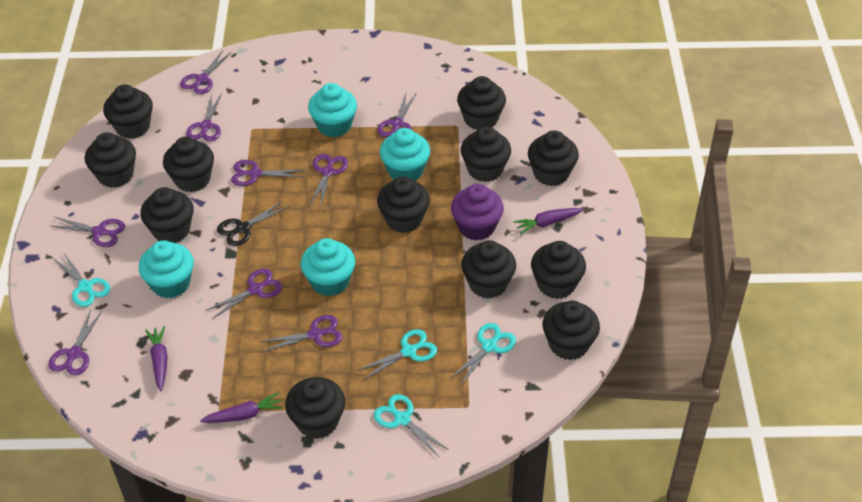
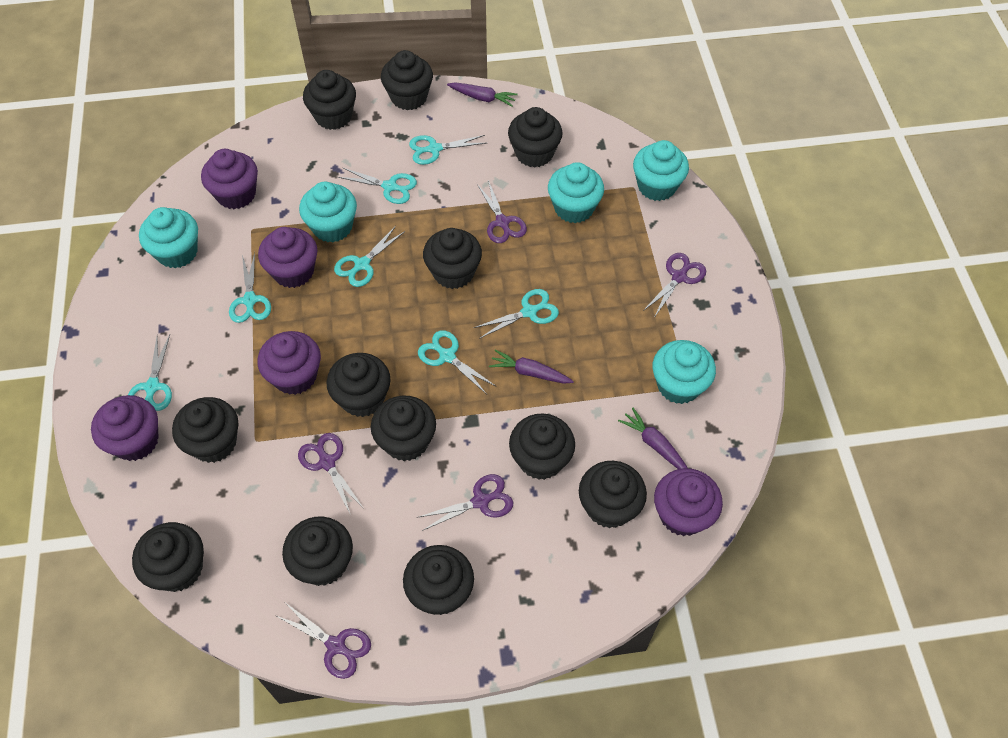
black scissors: 1 -> 0
purple cupcake: 1 -> 5
purple scissors: 9 -> 5
turquoise cupcake: 4 -> 5
turquoise scissors: 4 -> 7

